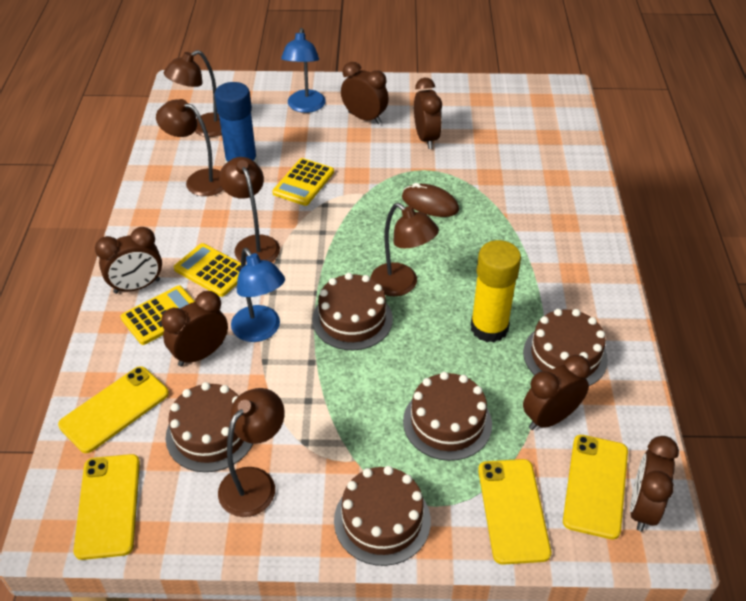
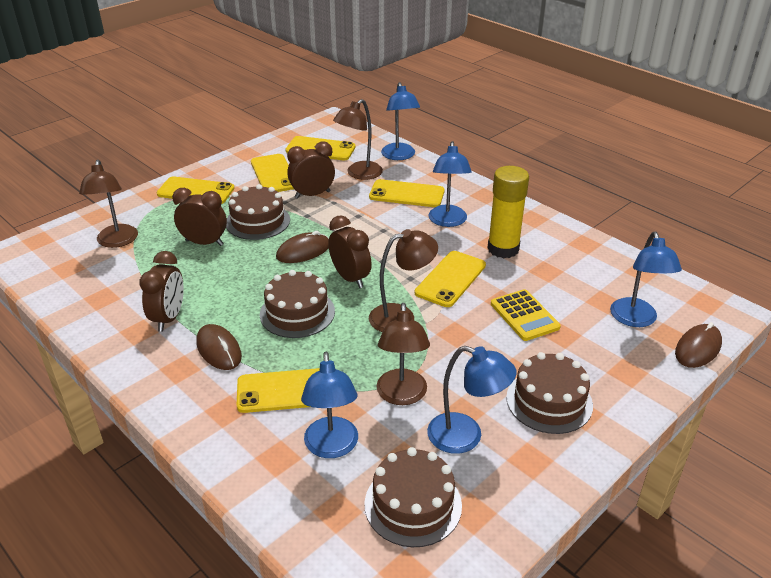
blue glue stick: 1 -> 0
blue lamp: 2 -> 5
brown cake: 5 -> 4
brown clock: 6 -> 4
brown lamp: 5 -> 4
brown mouse: 1 -> 3
yellow calculator: 3 -> 1
yellow phone: 4 -> 6

